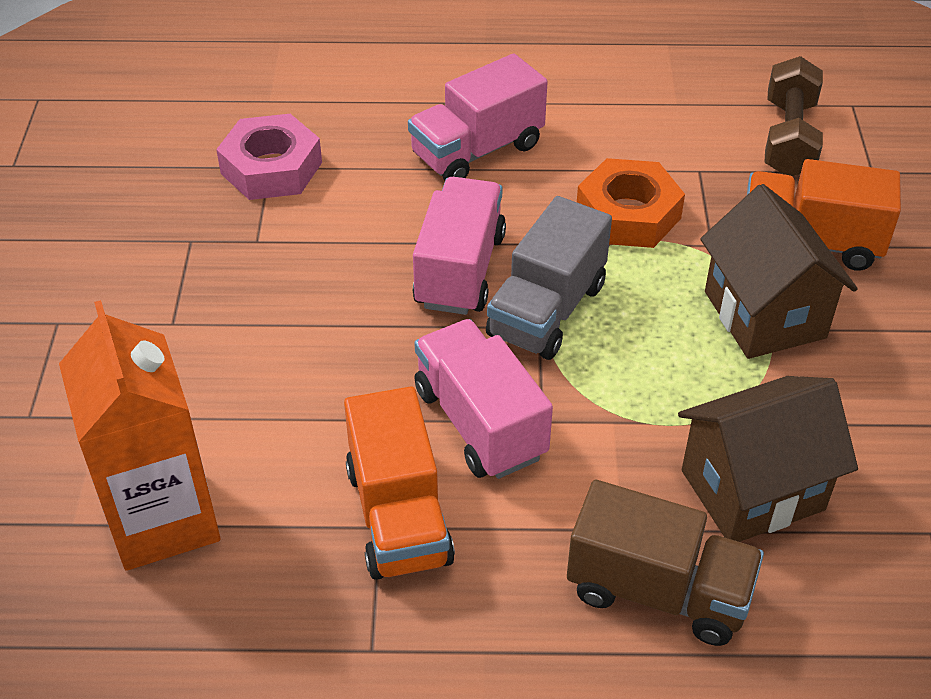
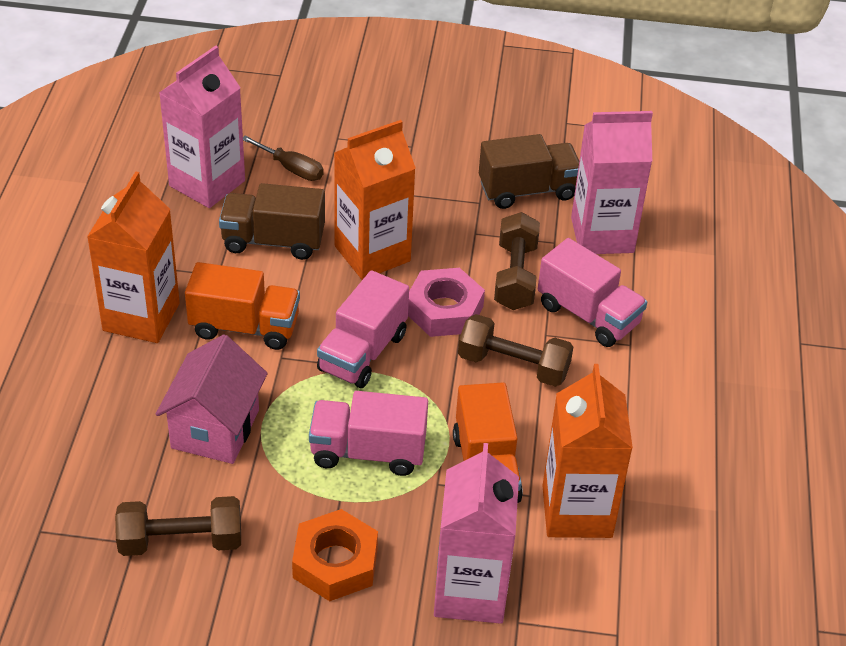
brown dumbbell: 1 -> 3
brown house: 2 -> 0
brown screwdriver: 0 -> 1
brown truck: 1 -> 2
grey truck: 1 -> 0
orange carton: 1 -> 3
pink carton: 0 -> 3
pink house: 0 -> 1

